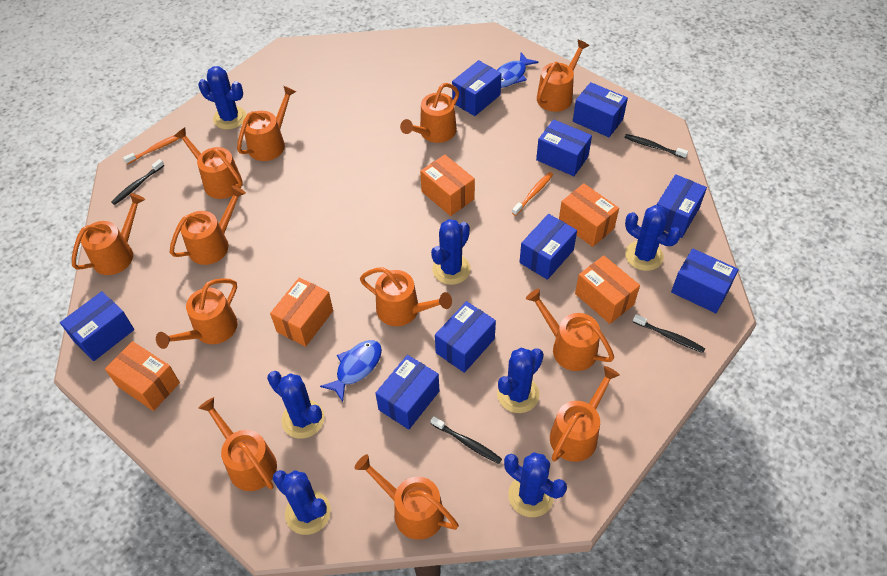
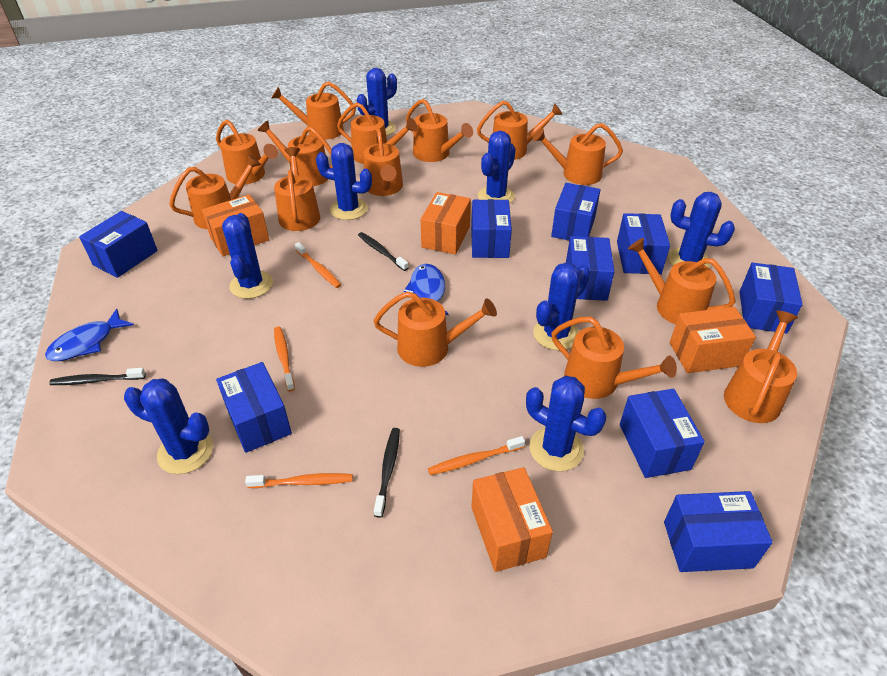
black toothbrush: 4 -> 3
blue cactus: 7 -> 8
orange box: 5 -> 4
orange toothbrush: 2 -> 4
orange watering can: 12 -> 14

